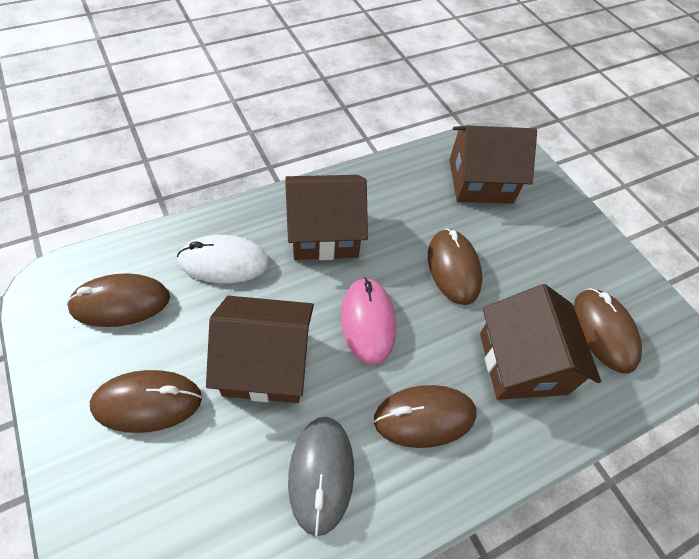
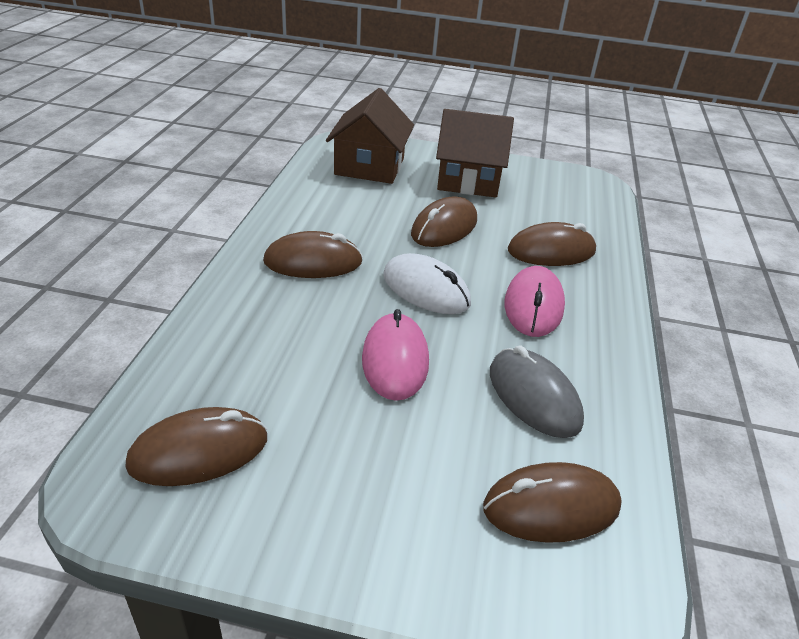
brown house: 4 -> 2
pink mouse: 1 -> 2

